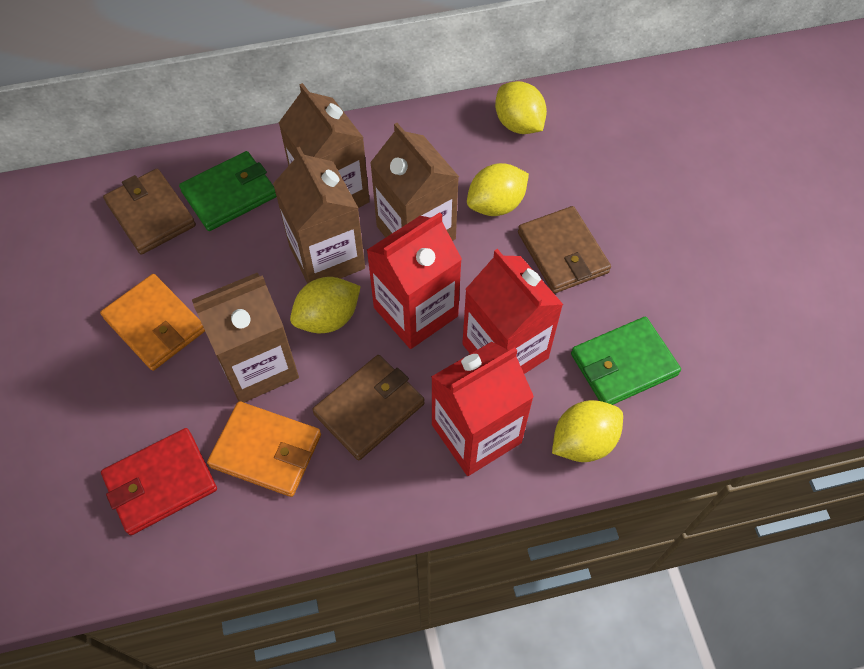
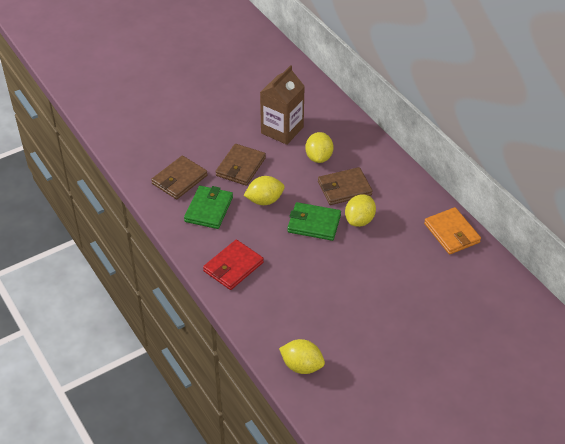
brown carton: 4 -> 1
orange wallet: 2 -> 1
red carton: 3 -> 0

